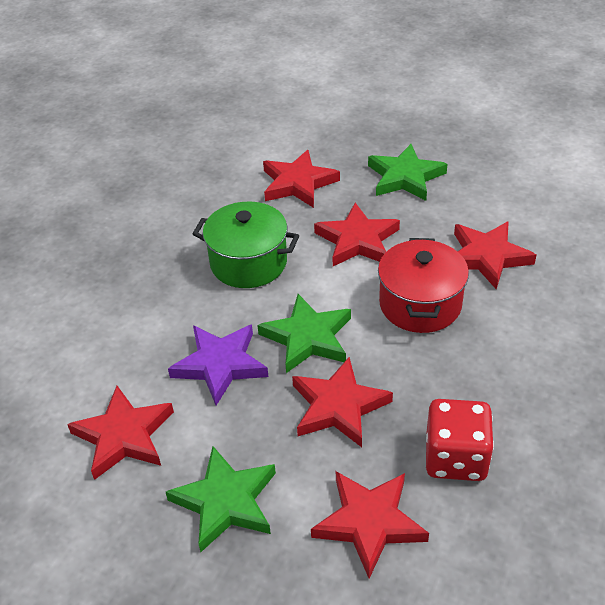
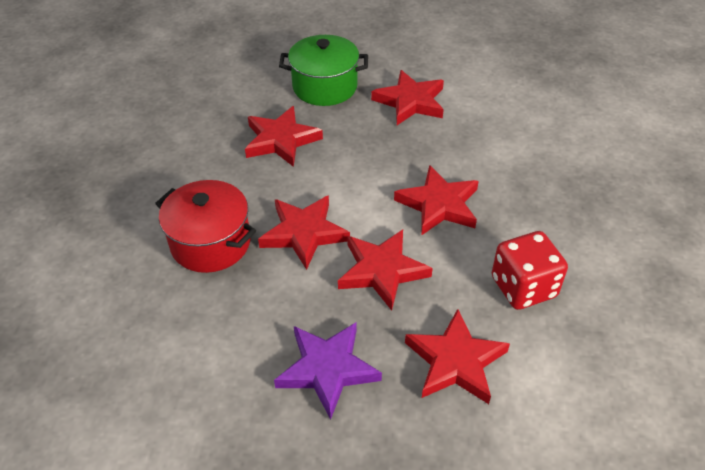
green star: 3 -> 0

